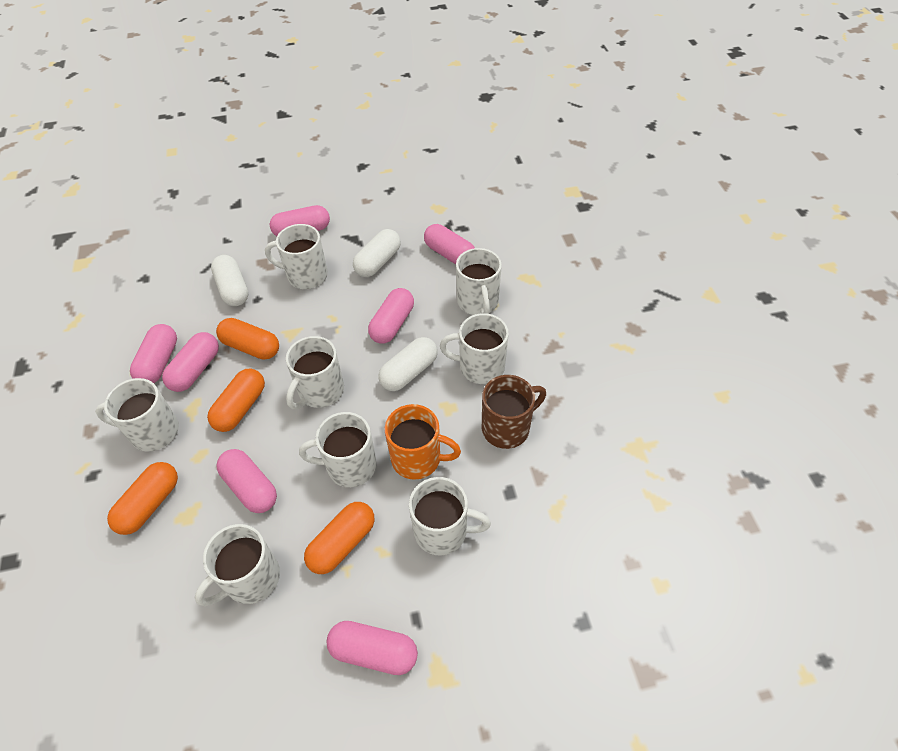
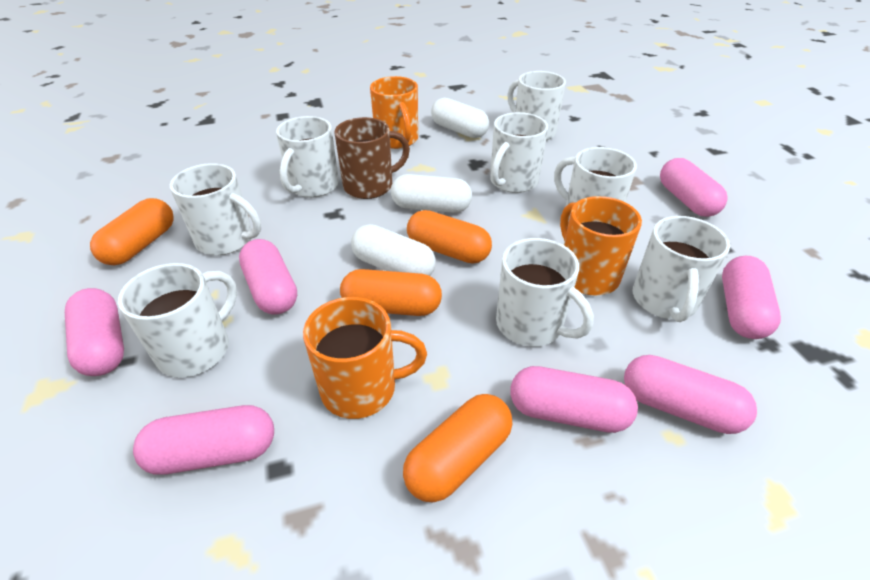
orange mug: 1 -> 3

